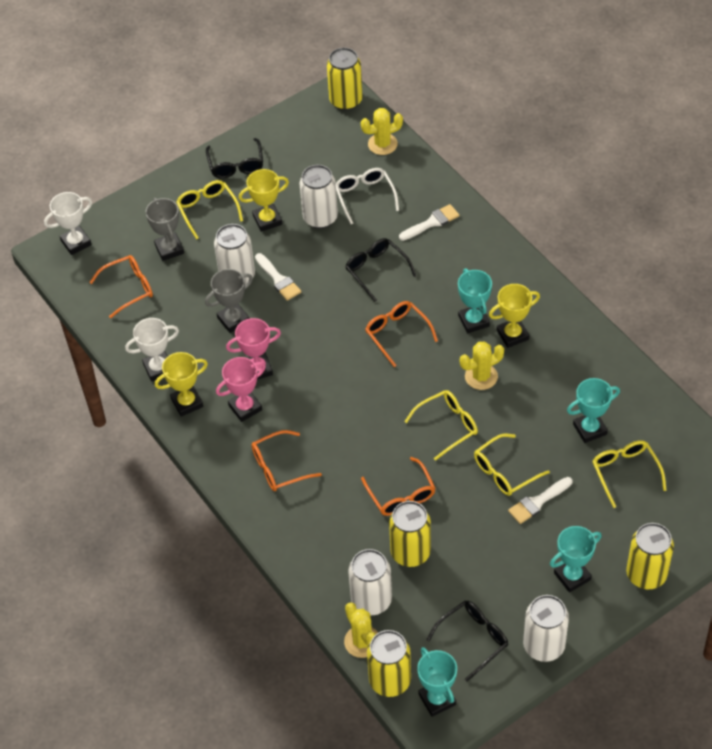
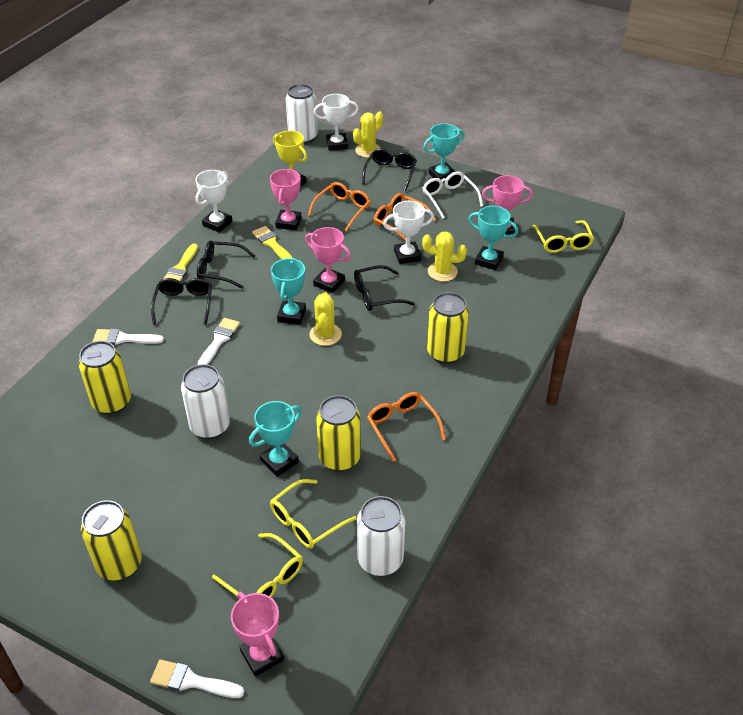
black glasses: 3 -> 4
grey trophy: 2 -> 0
orange glasses: 4 -> 3
pink trophy: 2 -> 4
white can: 4 -> 3
white trophy: 2 -> 3
yellow brush: 0 -> 2
yellow glasses: 4 -> 3
yellow trophy: 3 -> 1

